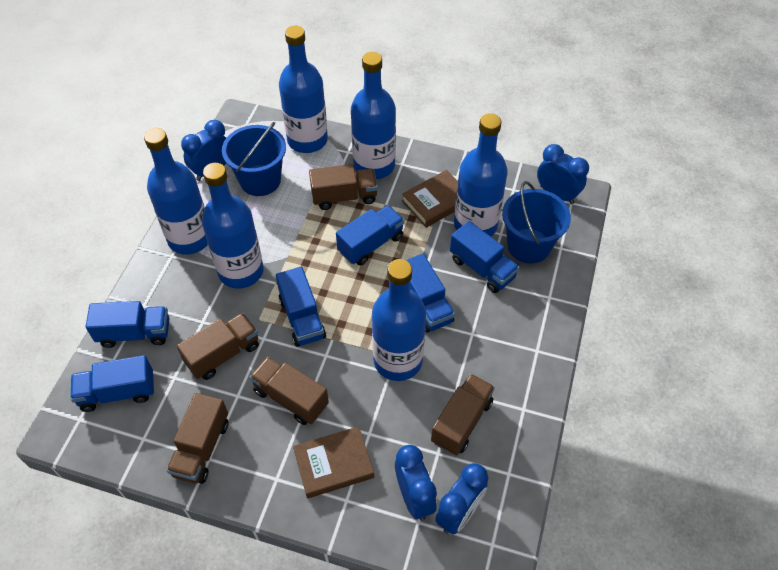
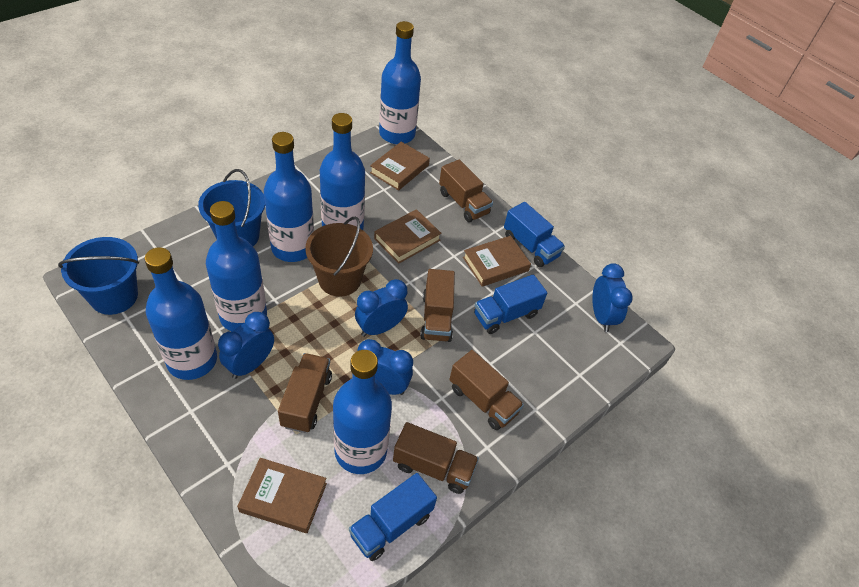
blue truck: 6 -> 3
brown book: 2 -> 4
brown bucket: 0 -> 1

